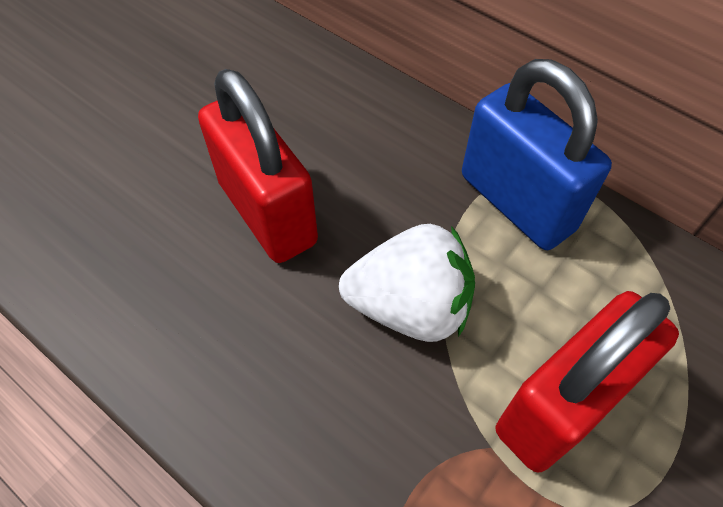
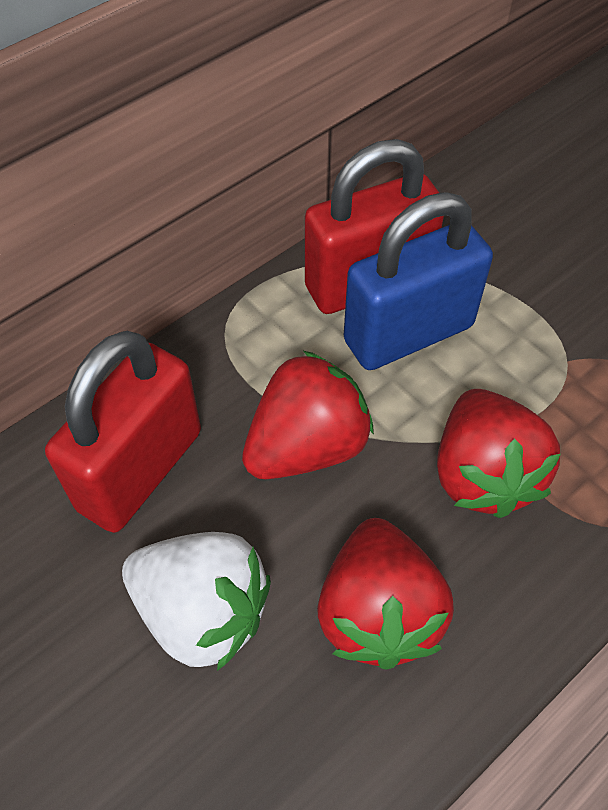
red strawberry: 0 -> 3

